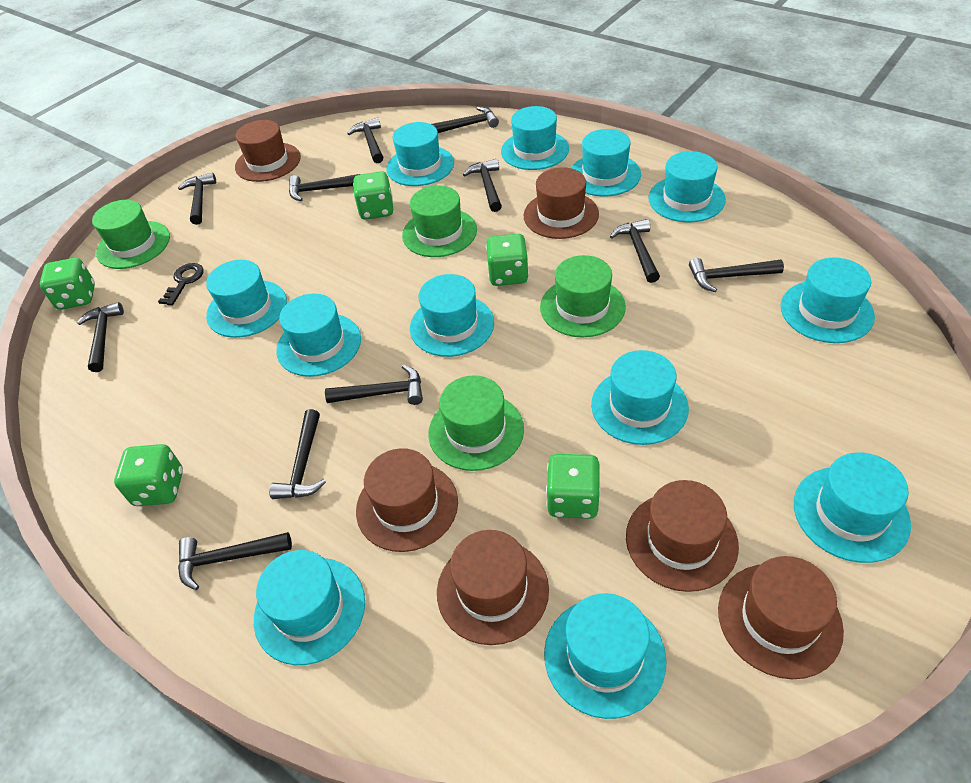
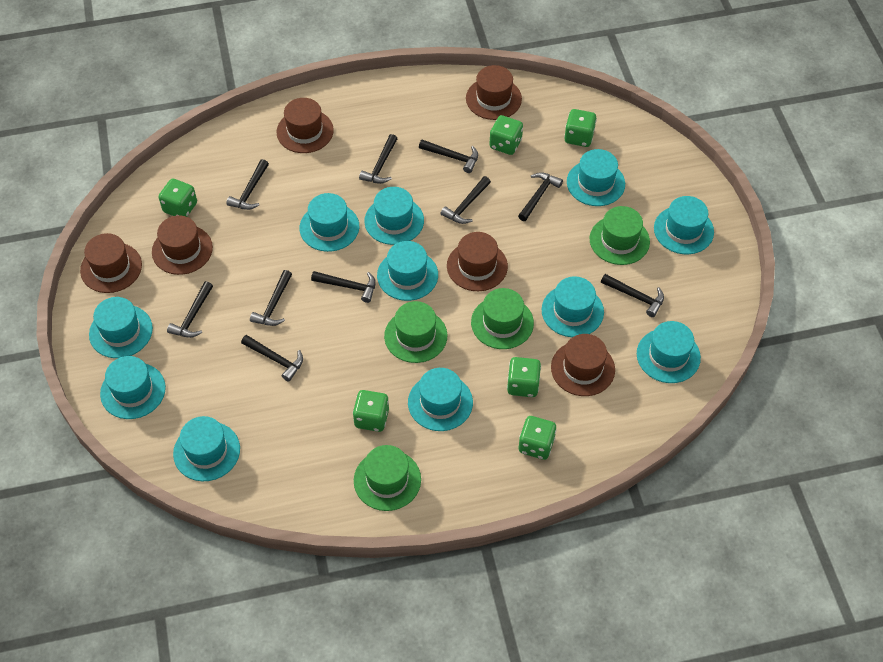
black hammer: 11 -> 10
black key: 1 -> 0
green dice: 5 -> 6
turquoise hat: 12 -> 11

